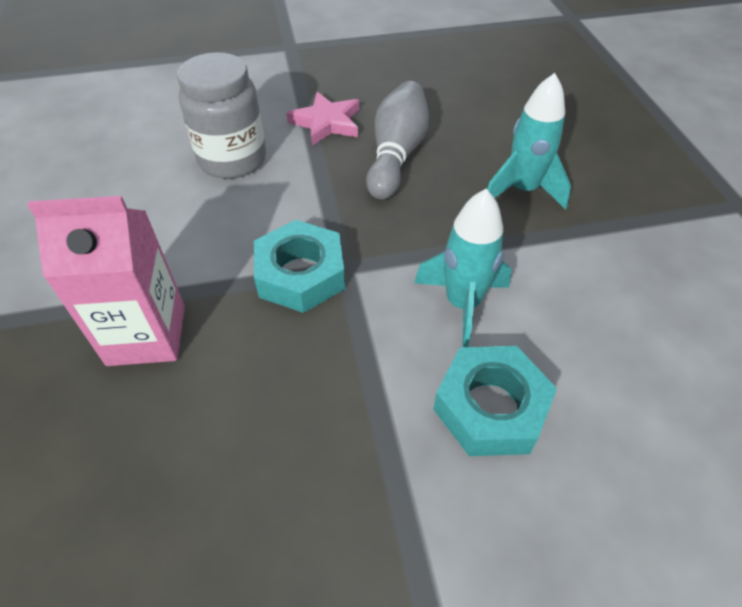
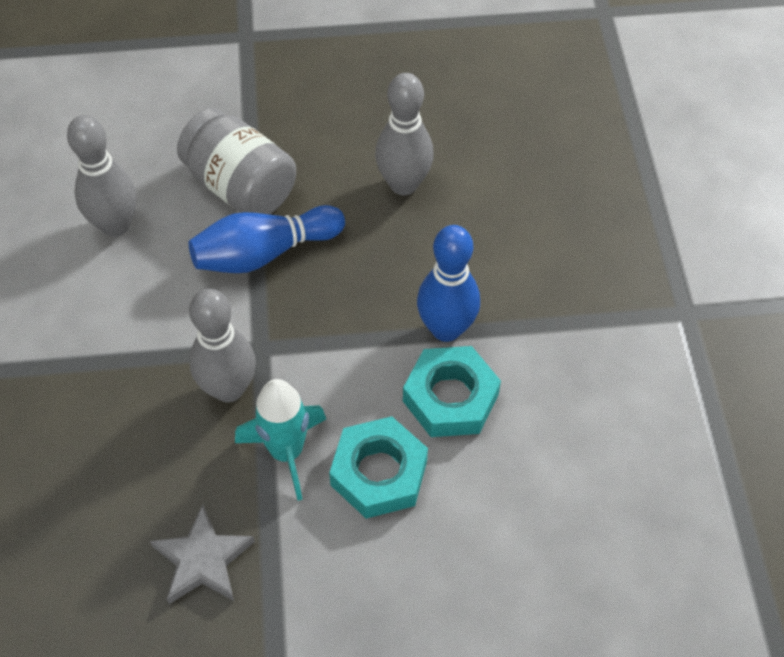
blue bowling pin: 0 -> 2
grey bowling pin: 1 -> 3
grey star: 0 -> 1
pink carton: 1 -> 0
pink star: 1 -> 0
turquoise rocket: 2 -> 1

